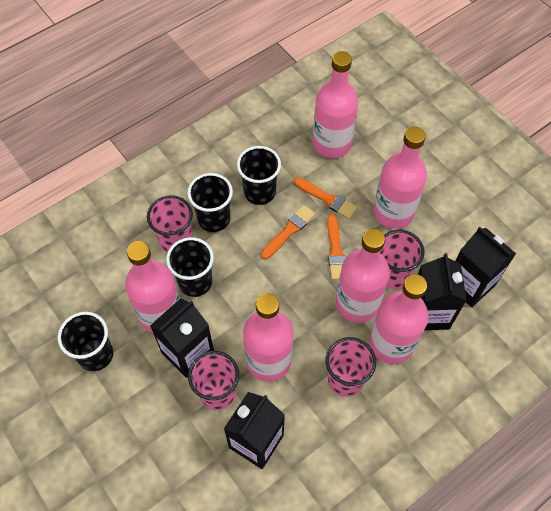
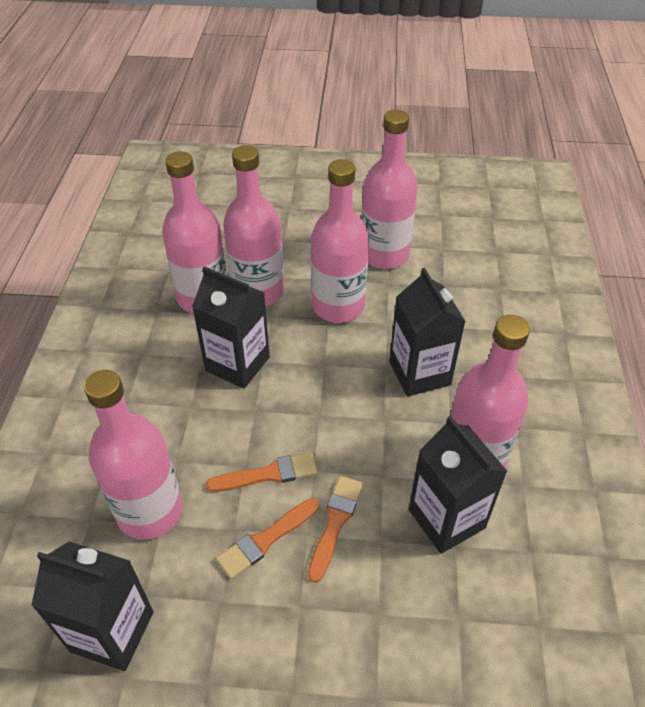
black cup: 4 -> 0
pink cup: 4 -> 0

